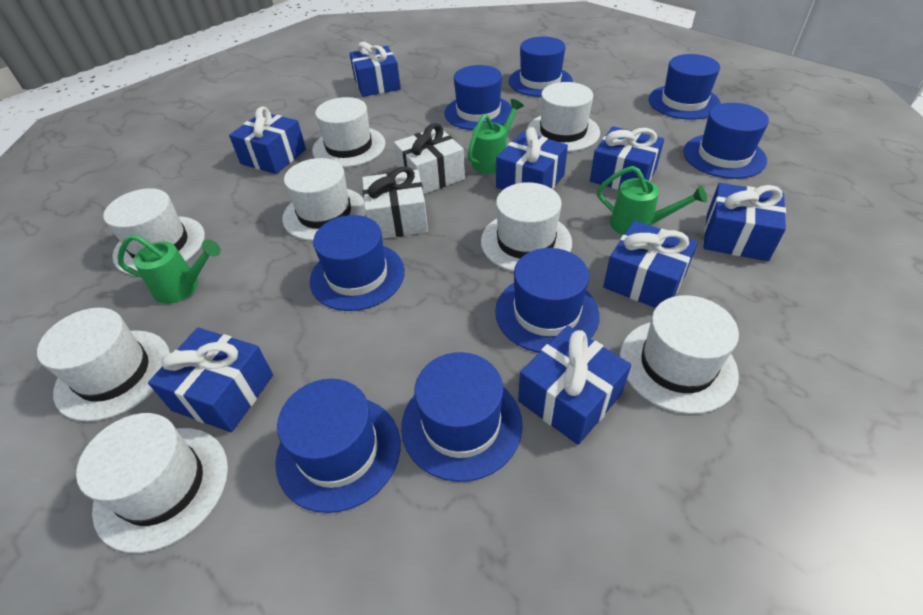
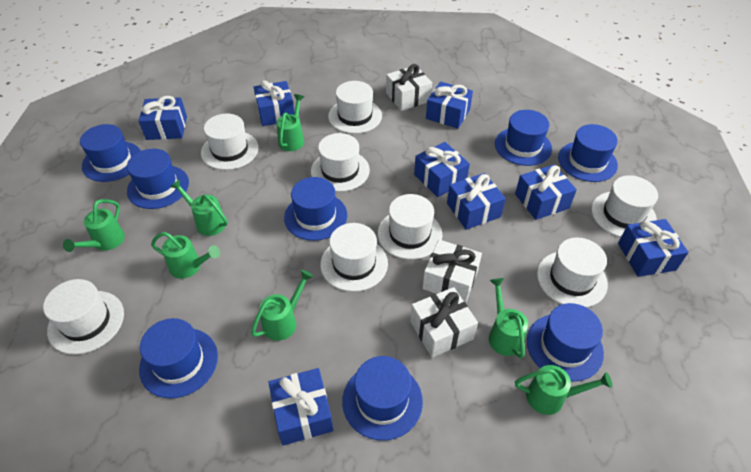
green watering can: 3 -> 7
white gift: 2 -> 3

